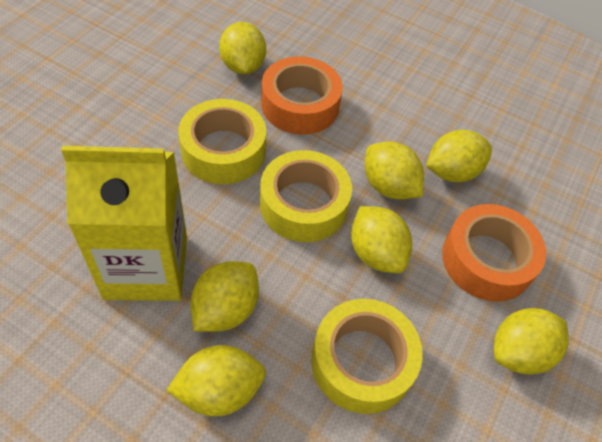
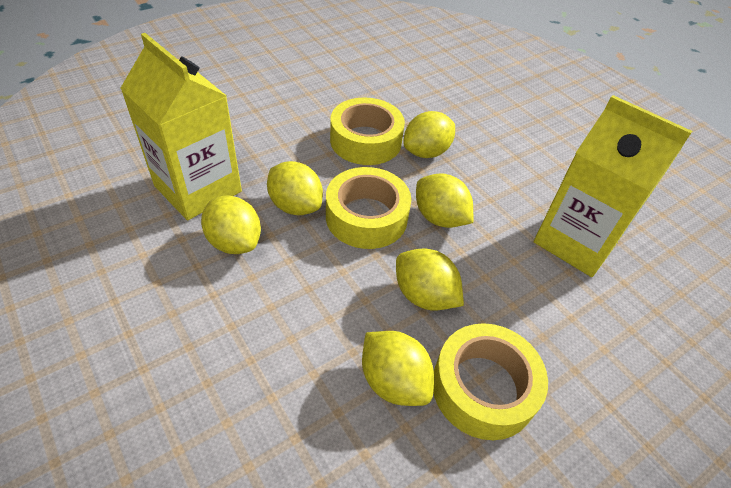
orange tape: 2 -> 0
yellow carton: 1 -> 2
yellow lemon: 7 -> 6

